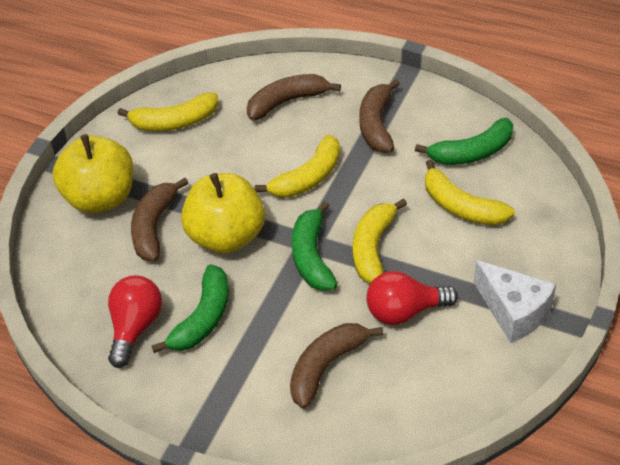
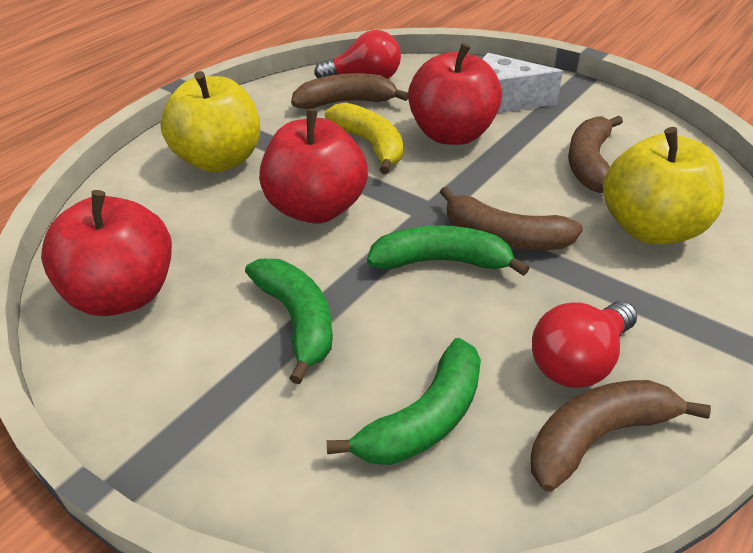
red apple: 0 -> 3
yellow banana: 4 -> 1

